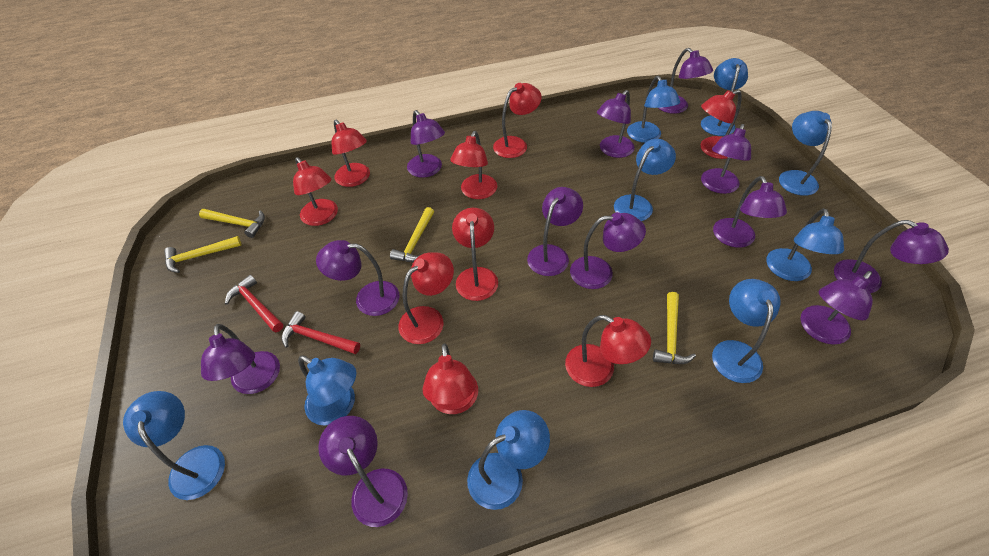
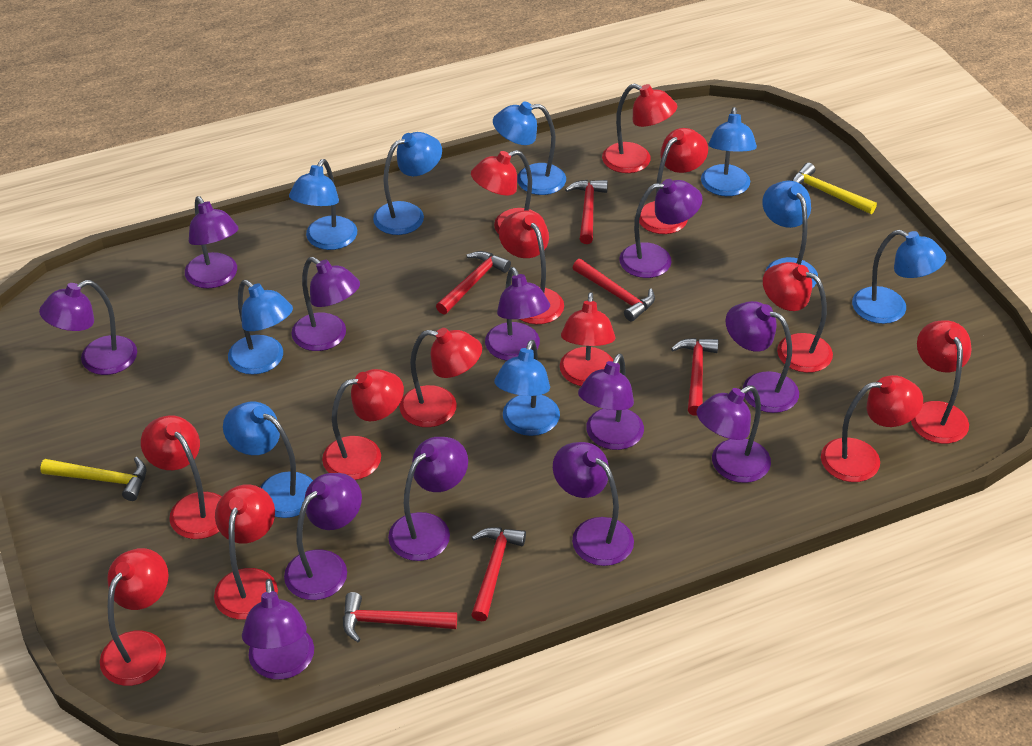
red hammer: 2 -> 6
red lamp: 9 -> 13
yellow hammer: 4 -> 2

